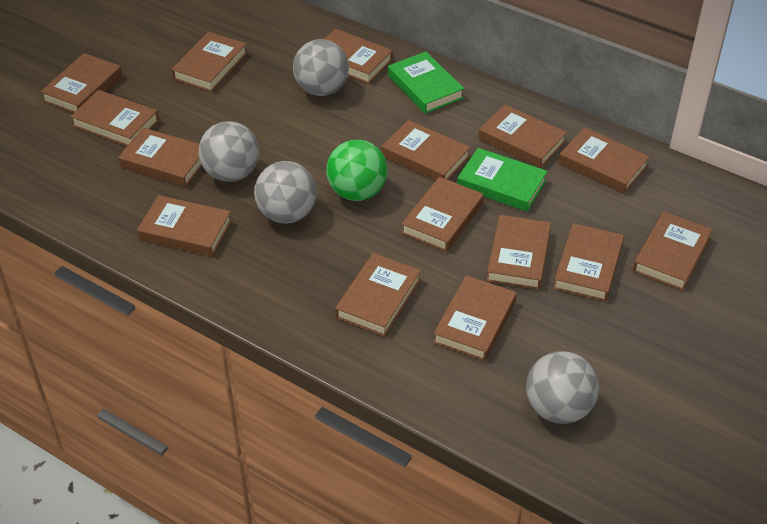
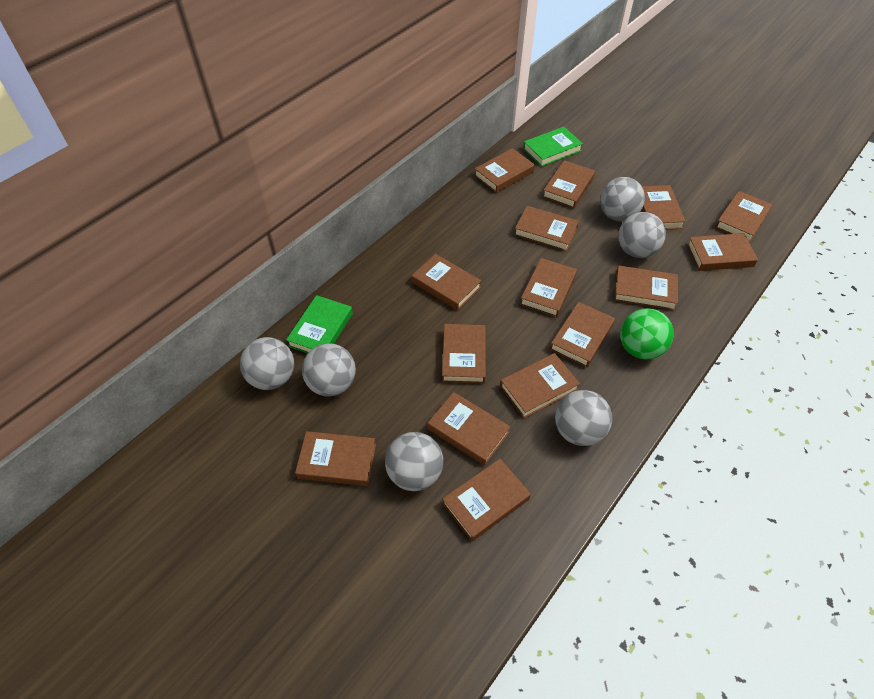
grey ball: 4 -> 6

